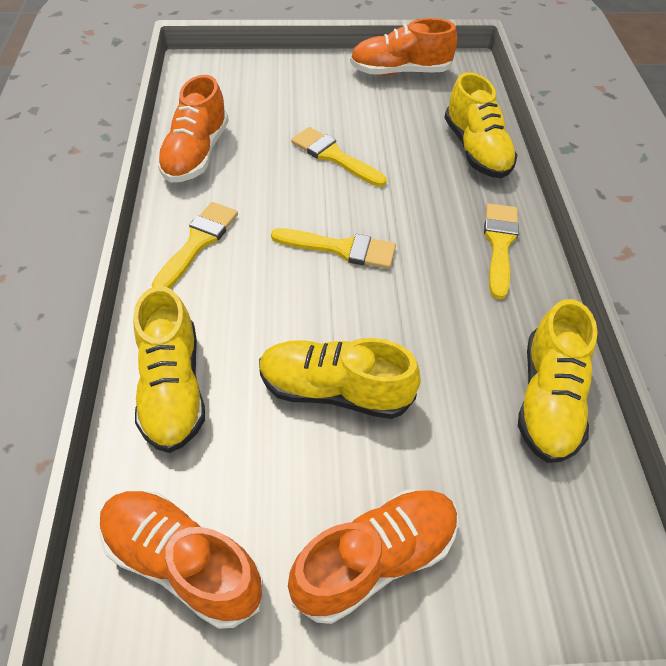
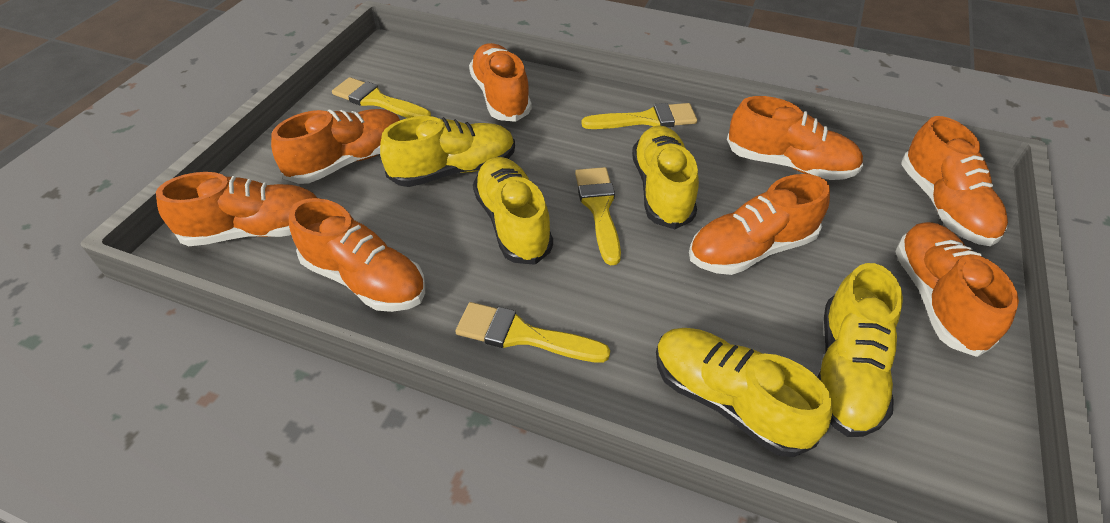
orange shoe: 4 -> 8
yellow shoe: 4 -> 5

